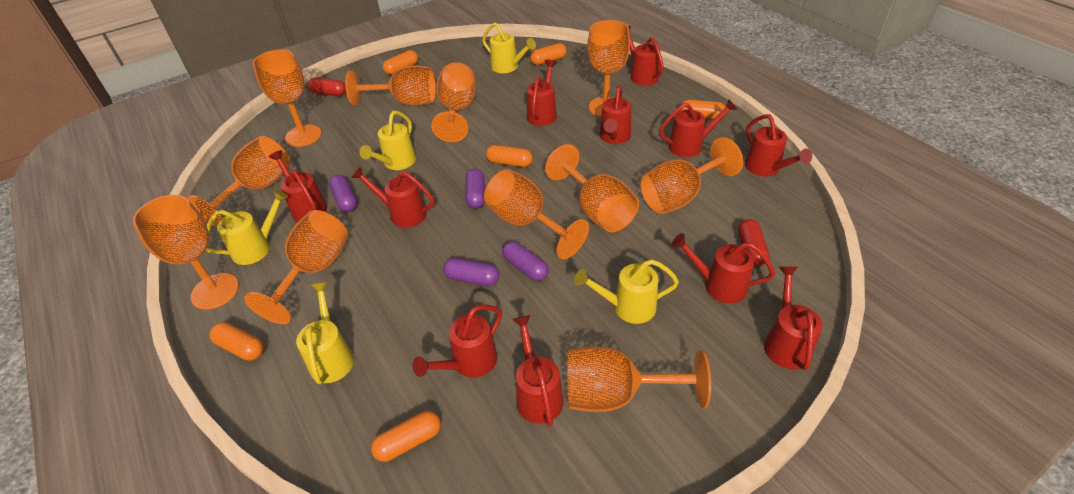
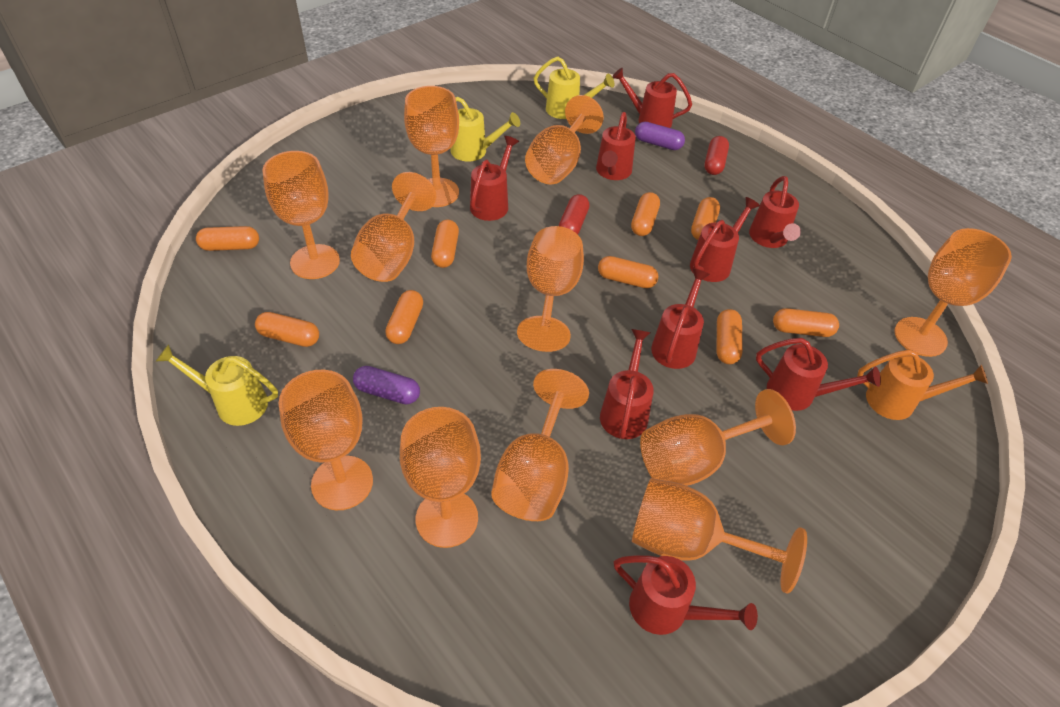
orange capsule: 6 -> 9
orange watering can: 0 -> 1
purple capsule: 4 -> 2
red watering can: 11 -> 9
yellow watering can: 5 -> 3

